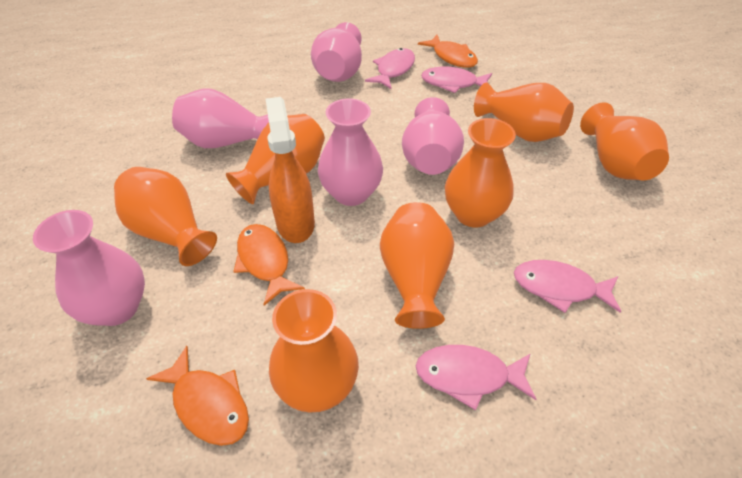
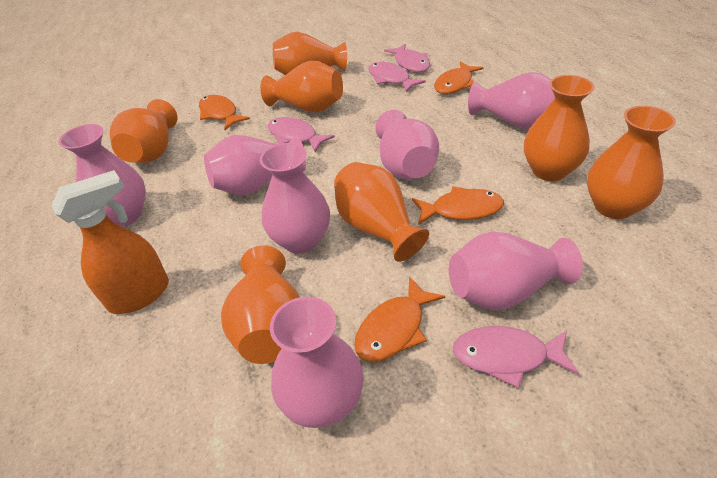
orange fish: 3 -> 4
pink vase: 5 -> 7

